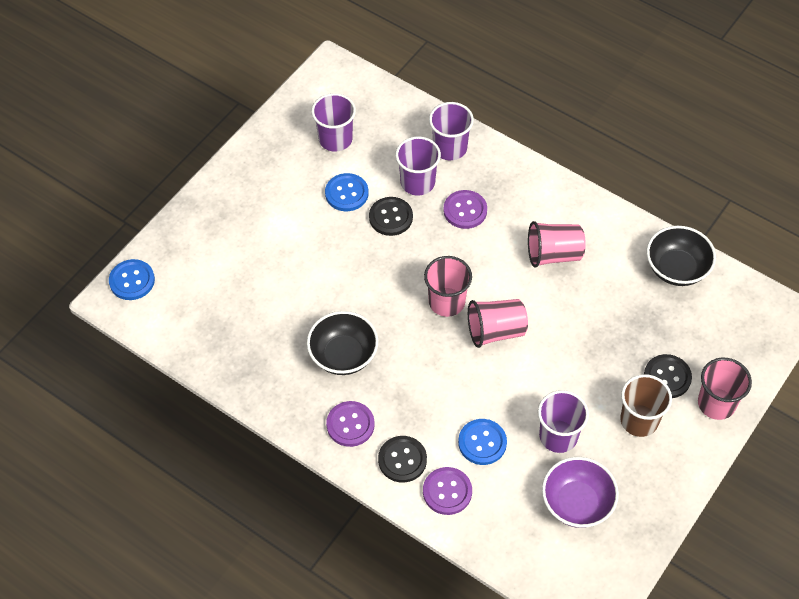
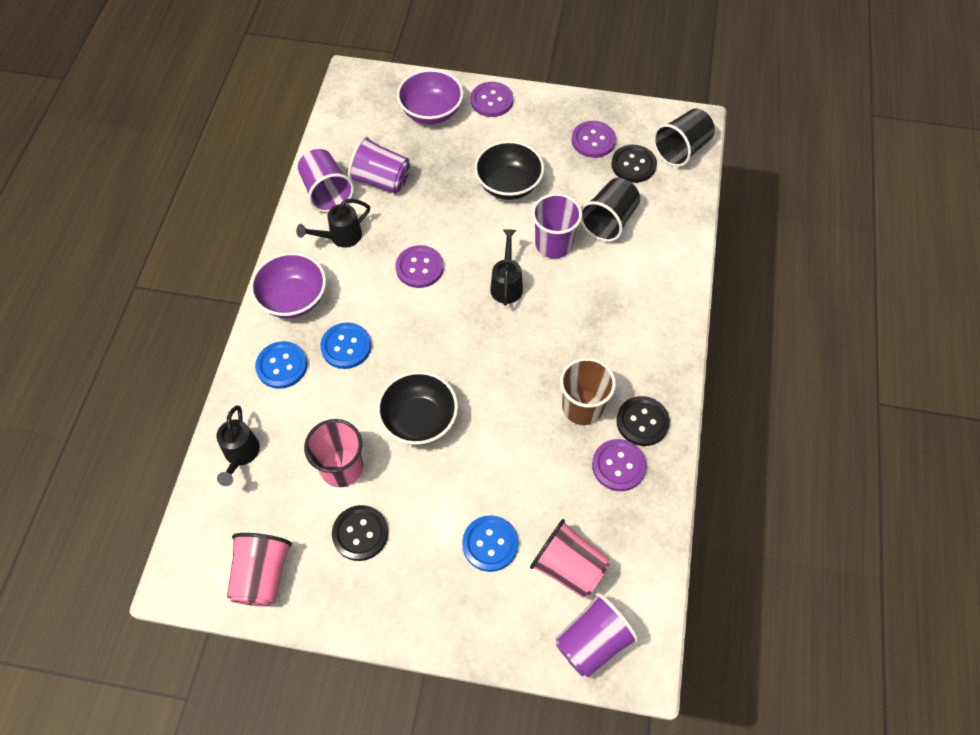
black cup: 0 -> 2
black watering can: 0 -> 3
pink cup: 4 -> 3
purple bowl: 1 -> 2
purple button: 3 -> 4

